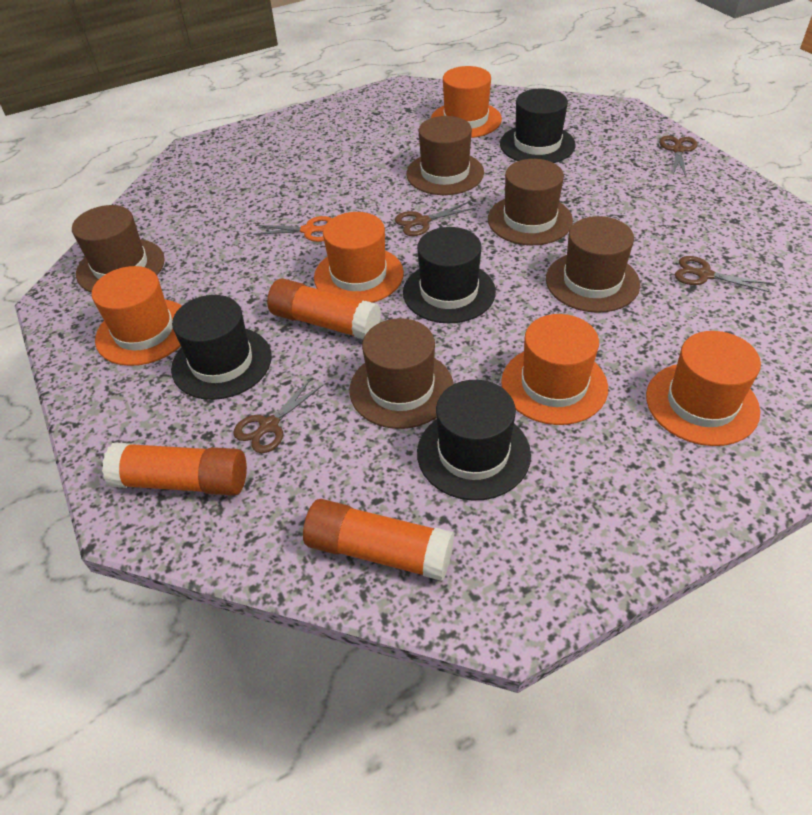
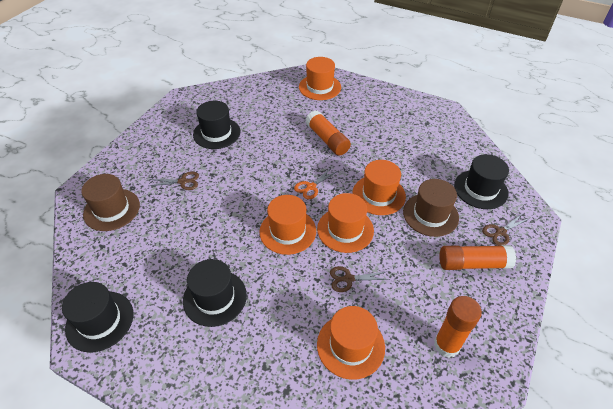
brown hat: 5 -> 2
brown scissors: 4 -> 3

